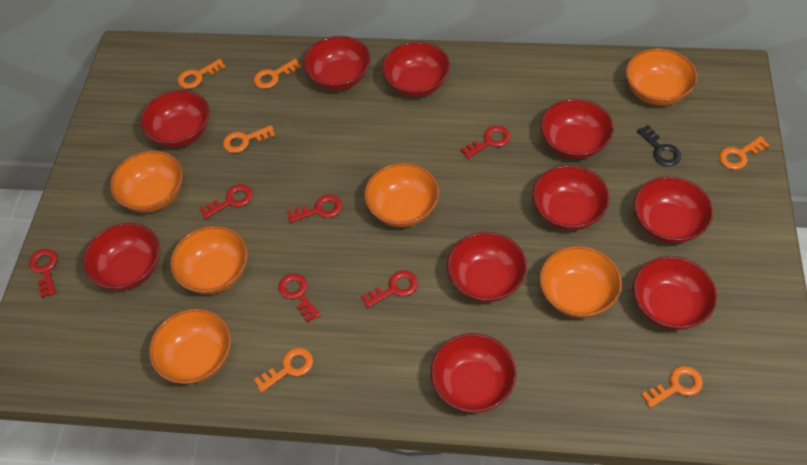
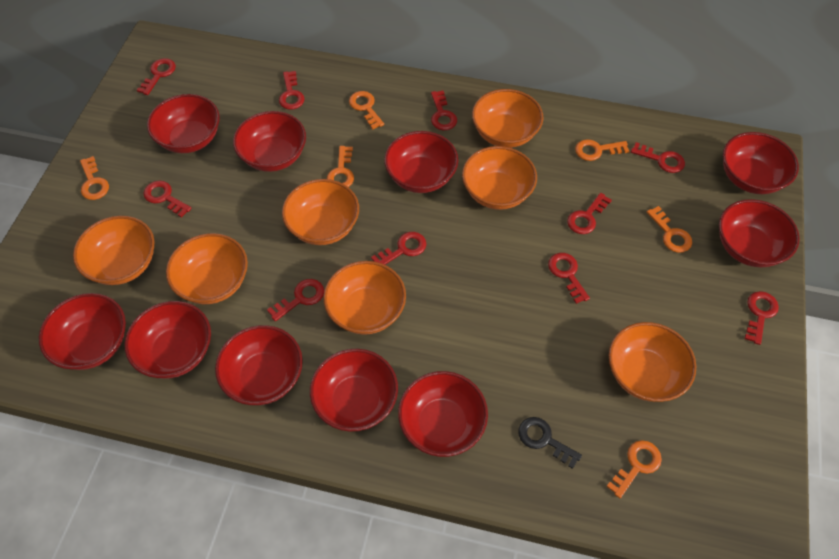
orange bowl: 6 -> 7
red key: 6 -> 10

